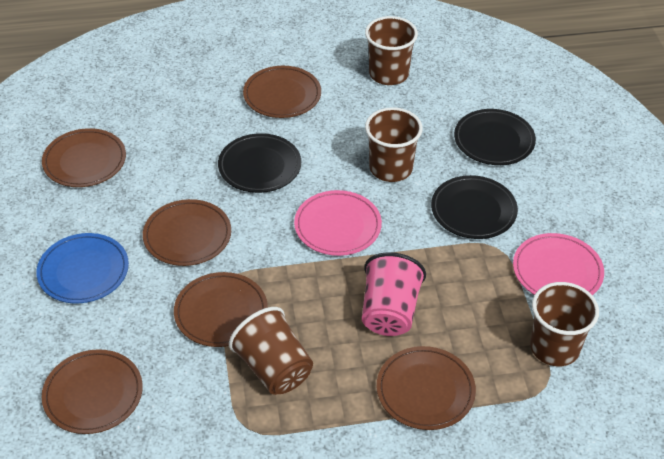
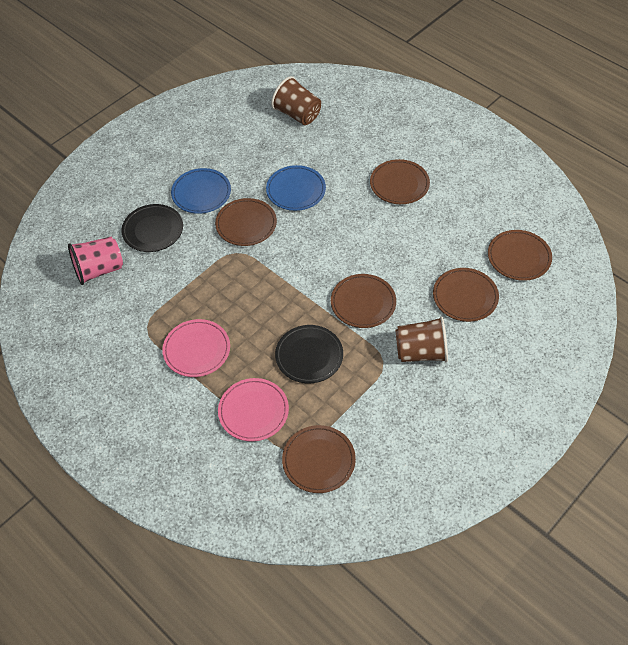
black plate: 3 -> 2
blue plate: 1 -> 2
brown cup: 4 -> 2

